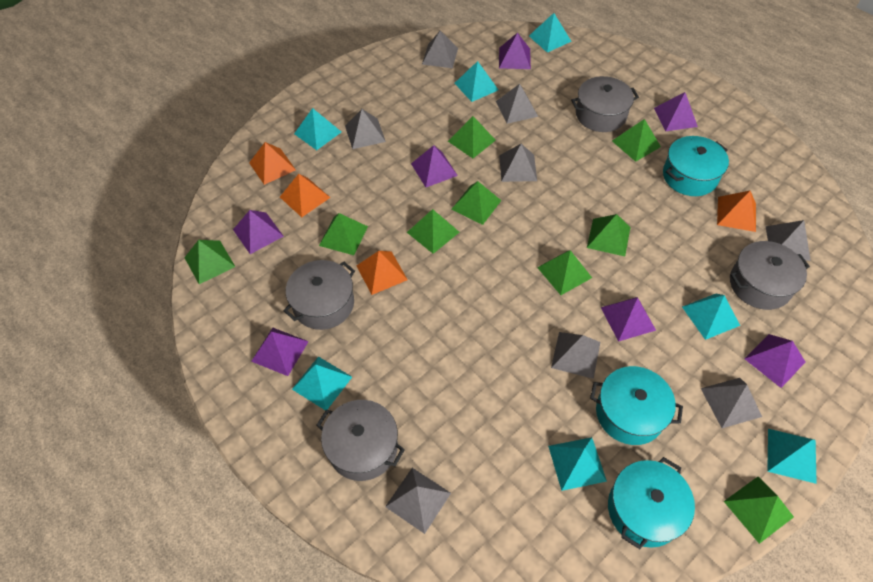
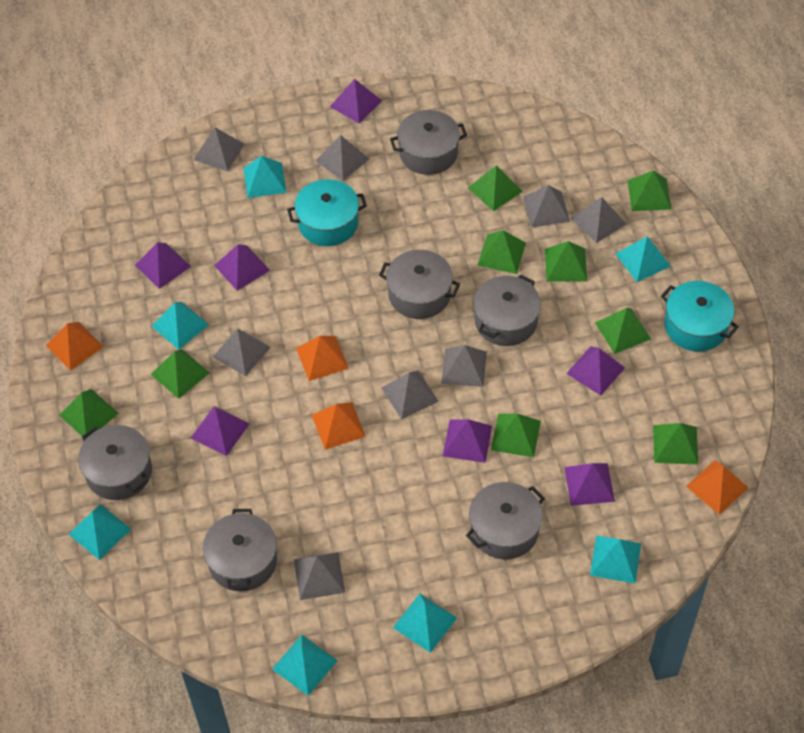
grey pot: 4 -> 6
turquoise pot: 3 -> 2

